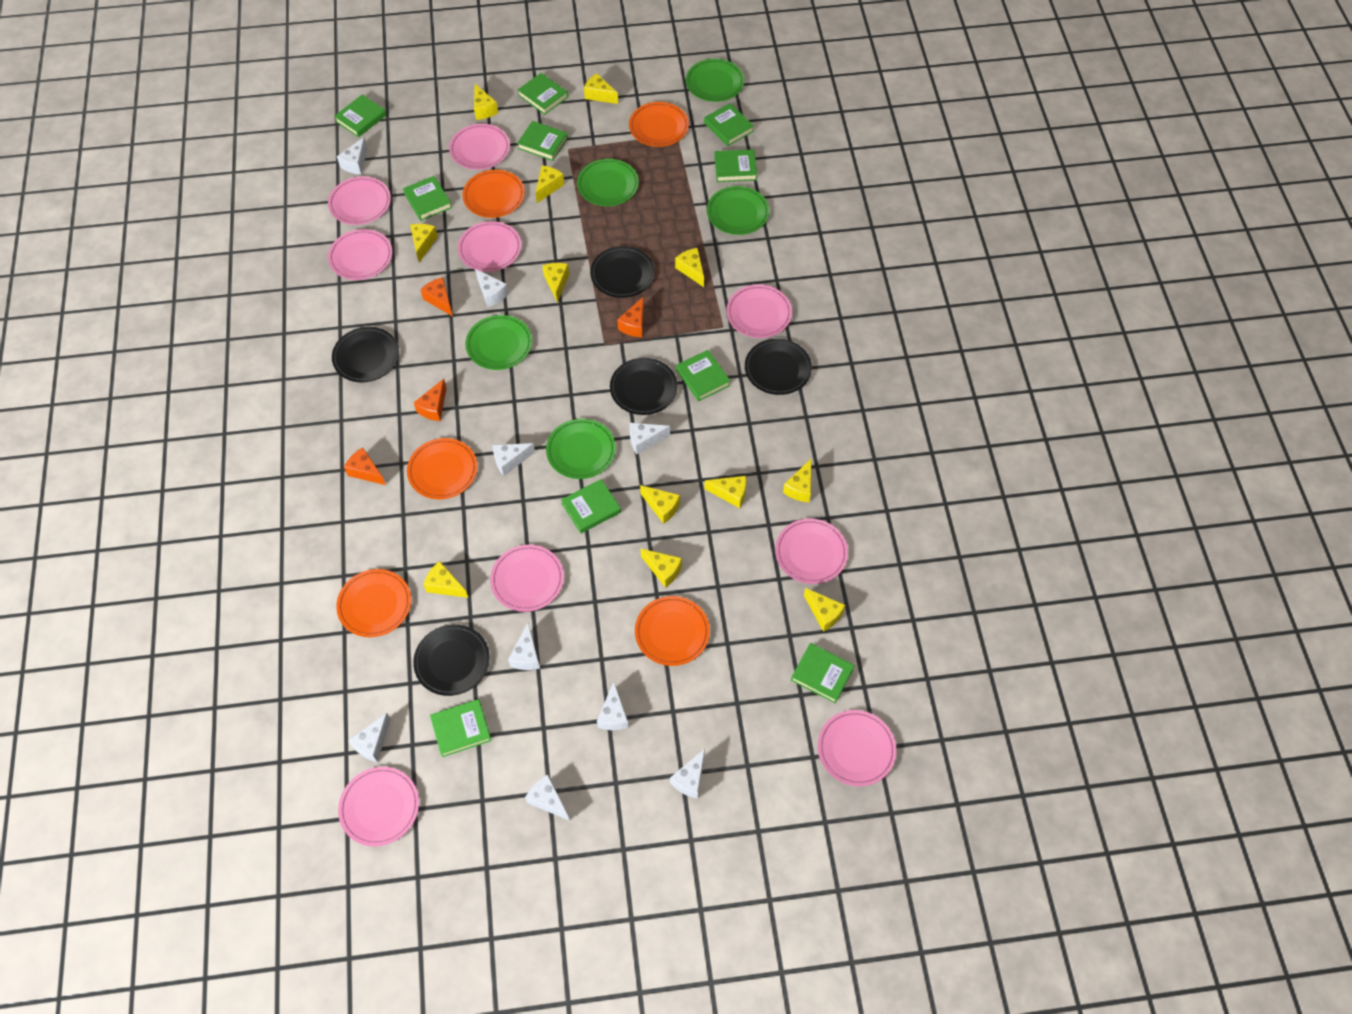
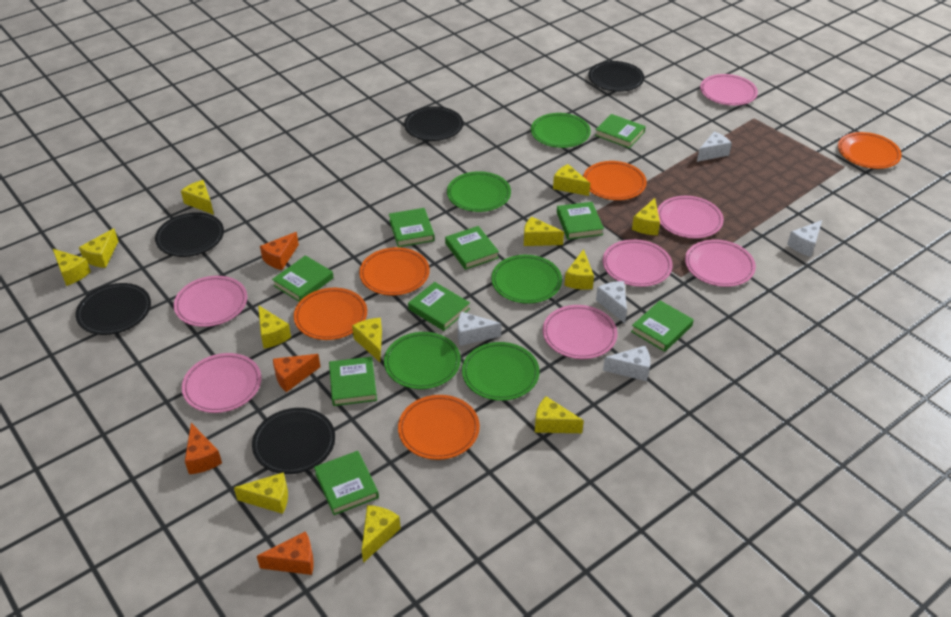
green book: 10 -> 9
pink plate: 9 -> 7
white cheese: 9 -> 5

